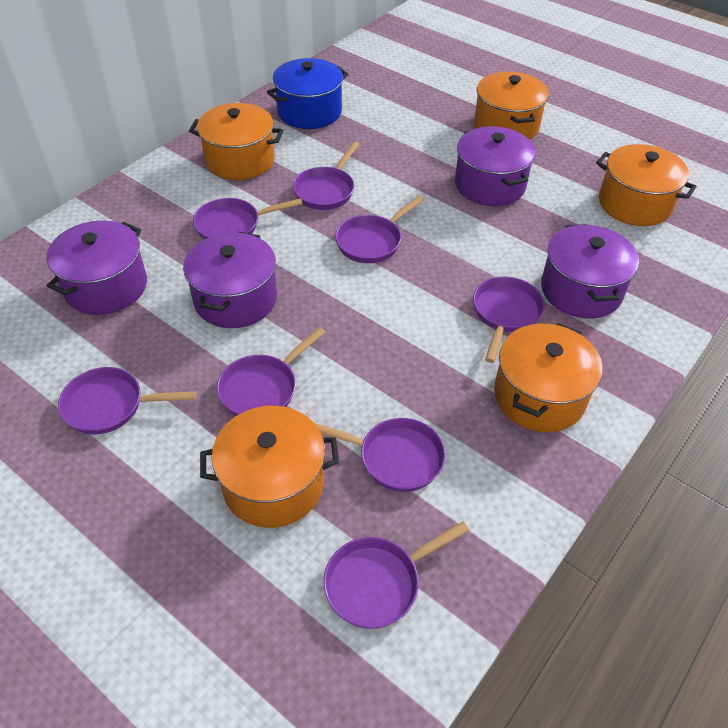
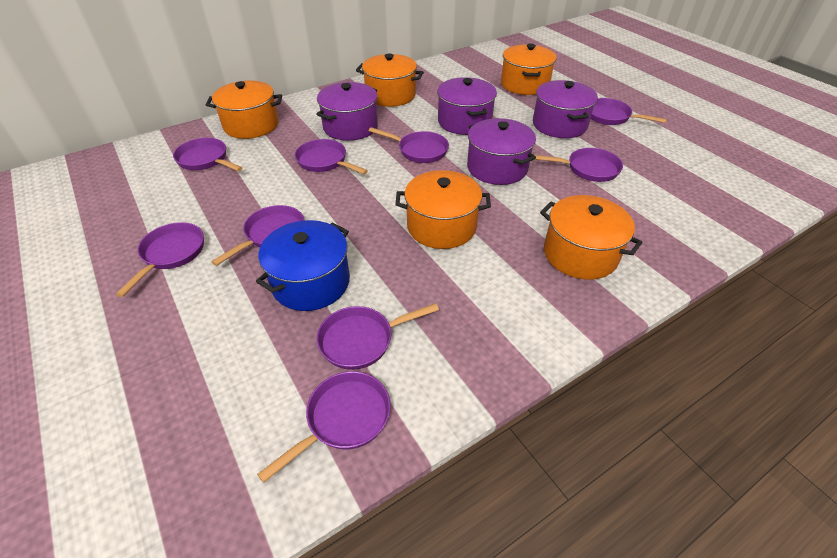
purple pan: 8 -> 9

